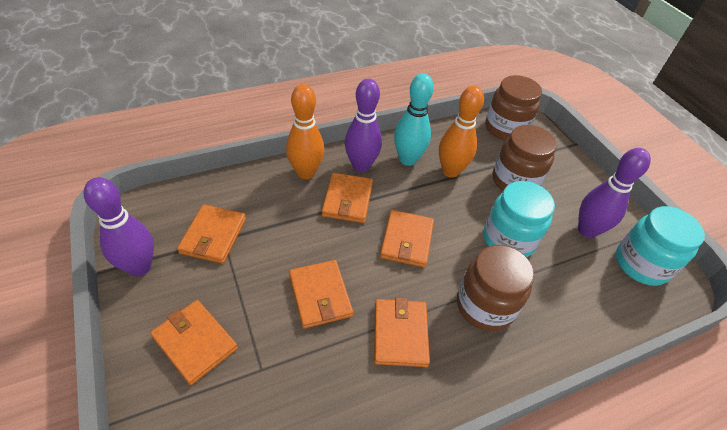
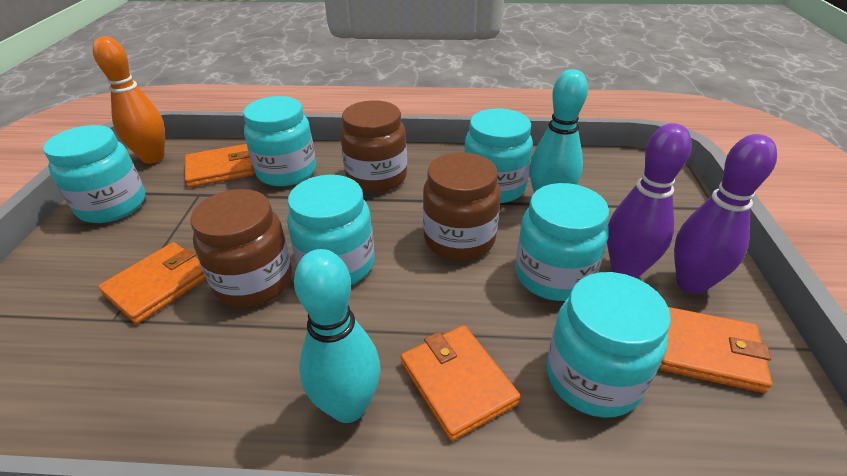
orange bowling pin: 2 -> 1
orange wallet: 6 -> 4
purple bowling pin: 3 -> 2
turquoise bowling pin: 1 -> 2
turquoise jar: 2 -> 6

